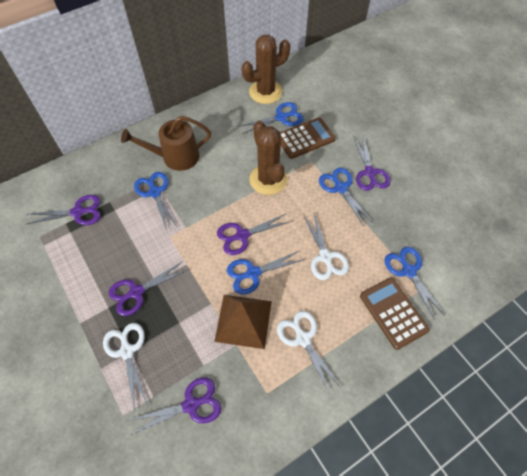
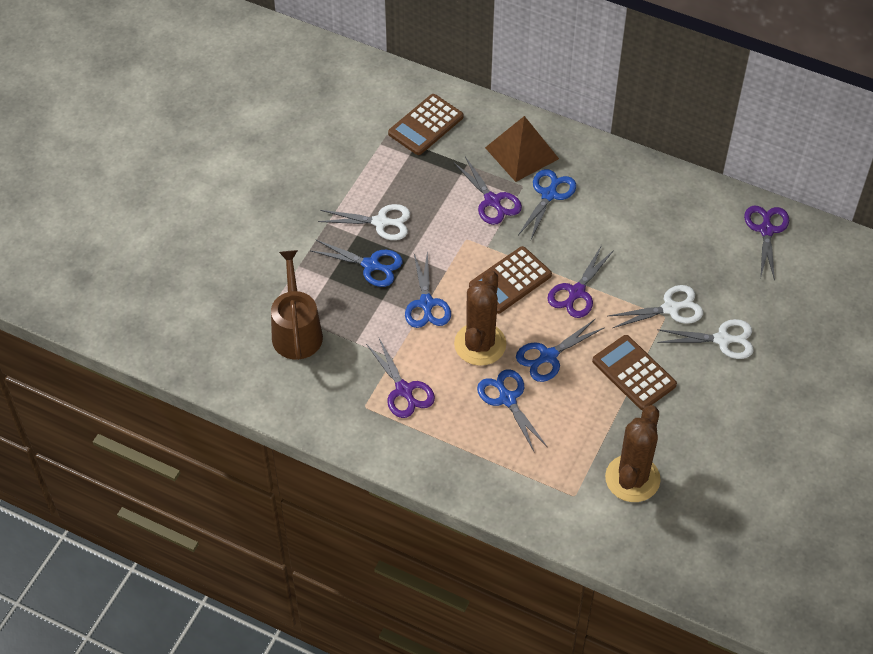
brown calculator: 2 -> 3
purple scissors: 5 -> 4

